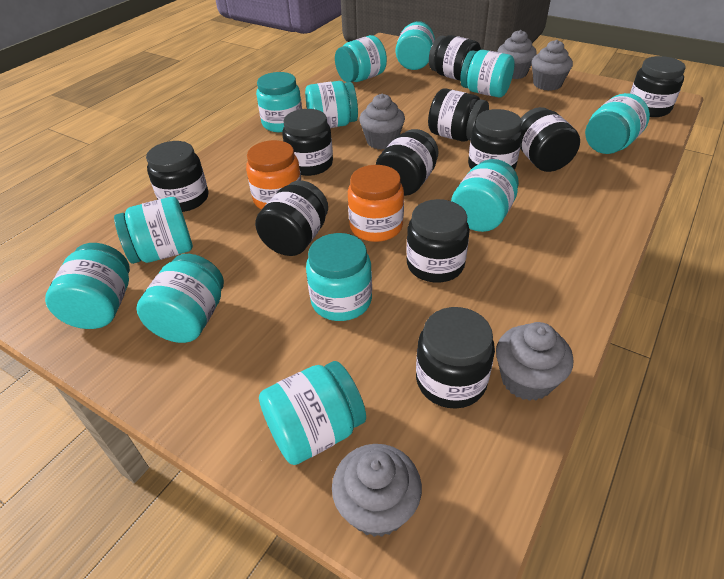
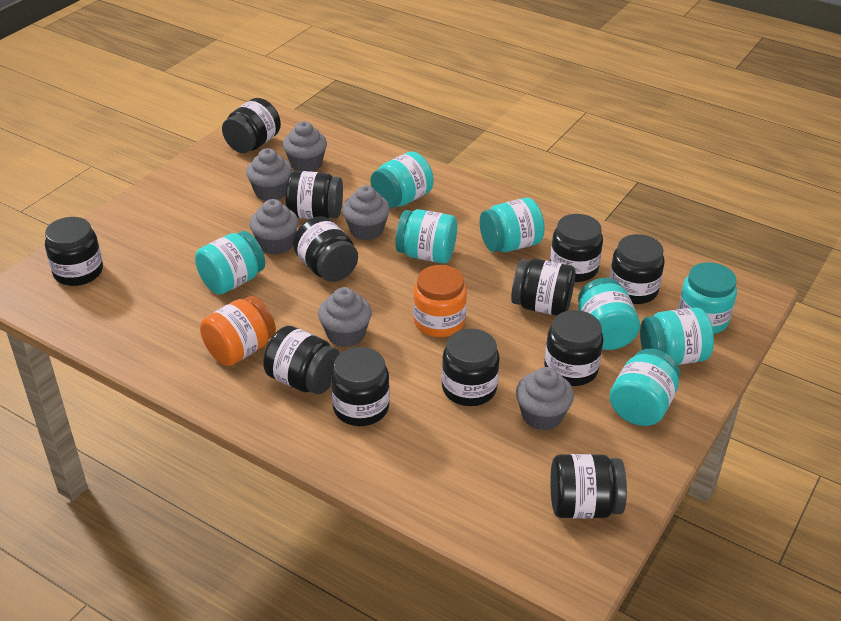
black jar: 11 -> 12
grey cupcake: 5 -> 6
turquoise jar: 12 -> 8

